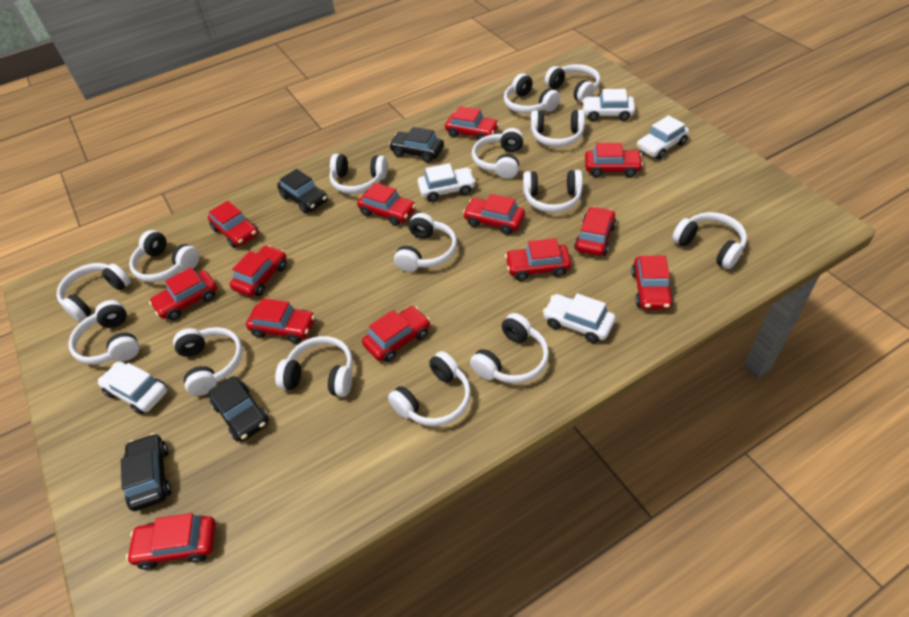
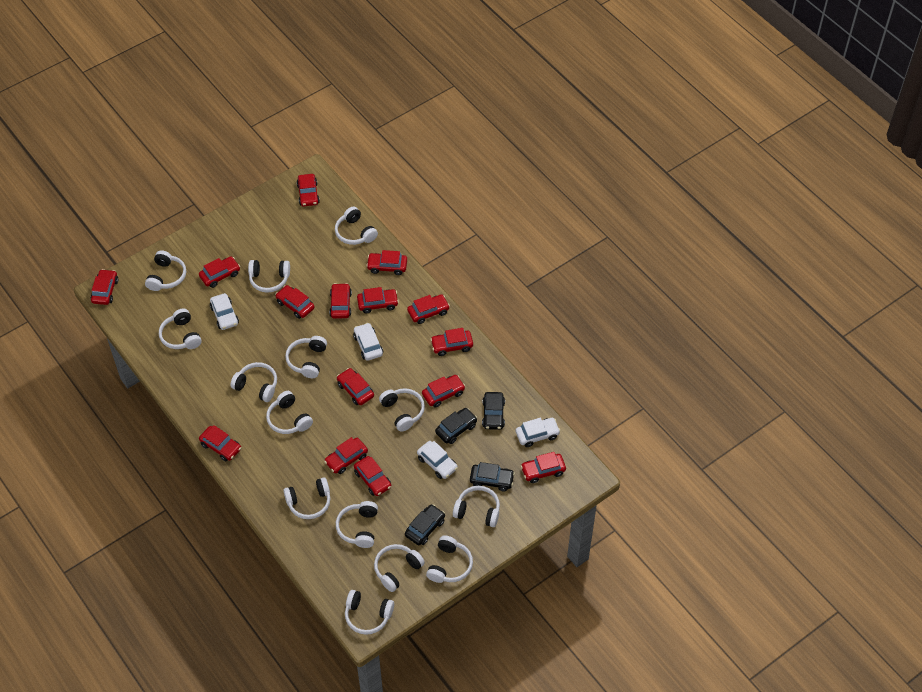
red car: 13 -> 15
white car: 5 -> 4
white headphones: 15 -> 14

